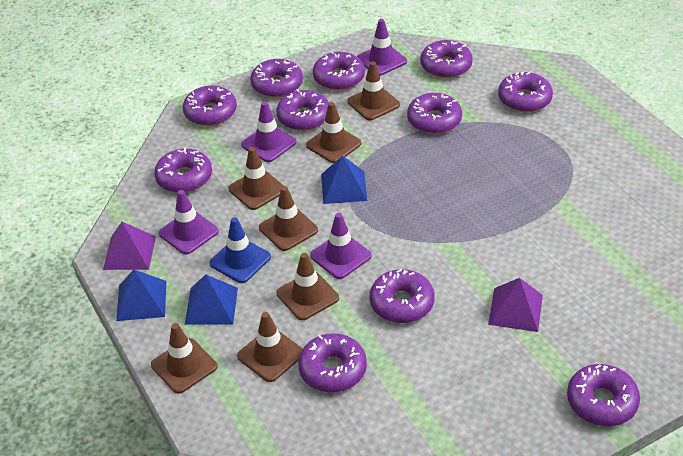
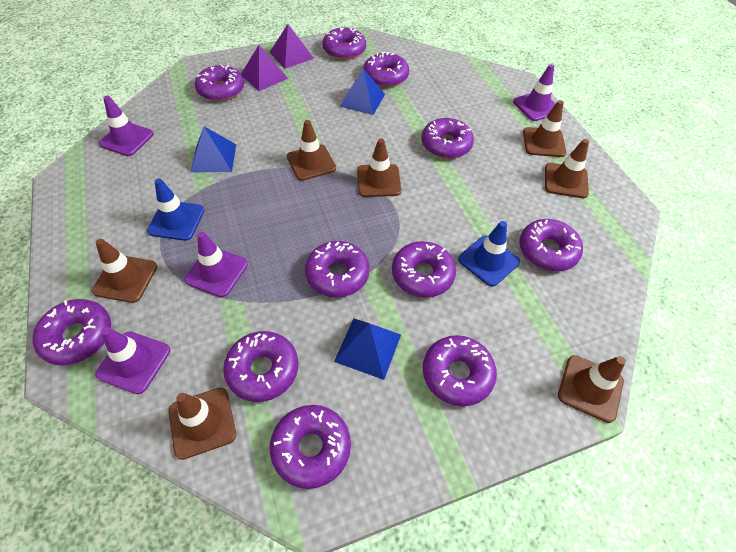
blue traffic cone: 1 -> 2

